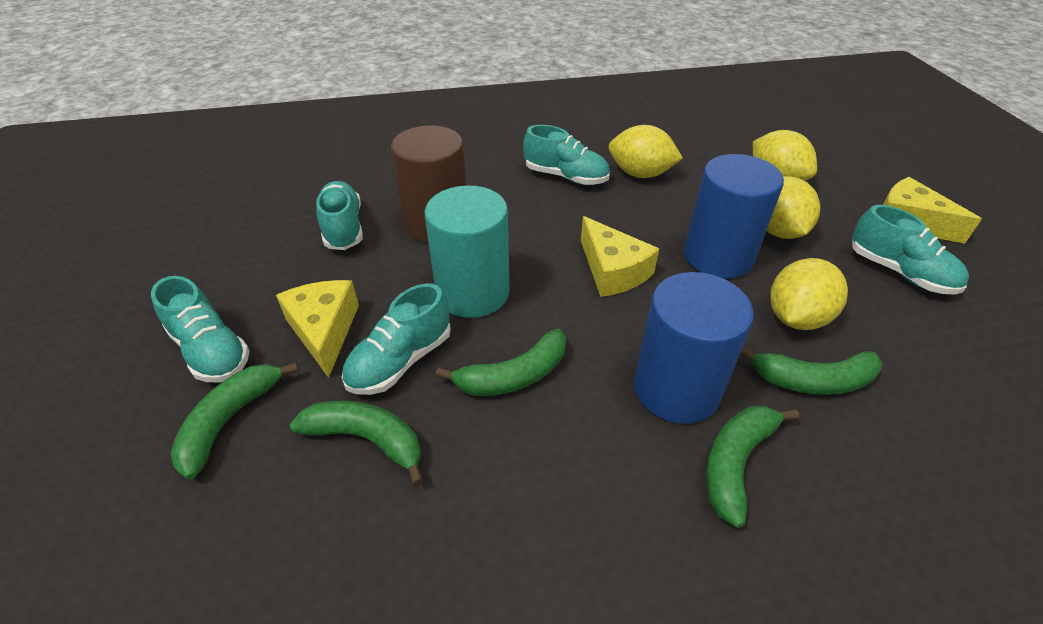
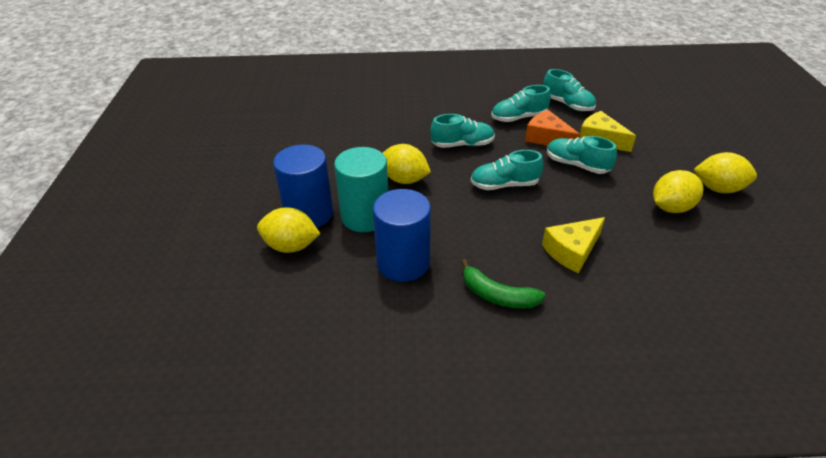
brown cylinder: 1 -> 0
green banana: 5 -> 1
orange cheese: 0 -> 1
yellow cheese: 3 -> 2

